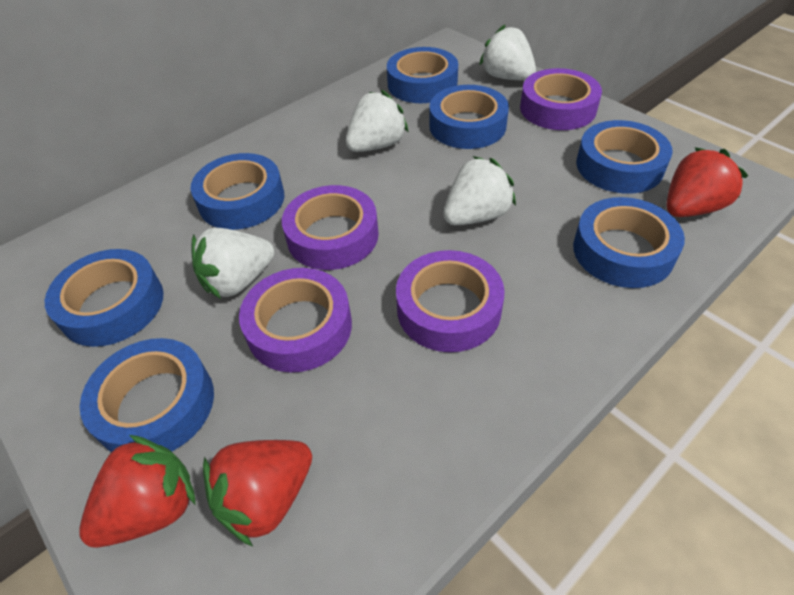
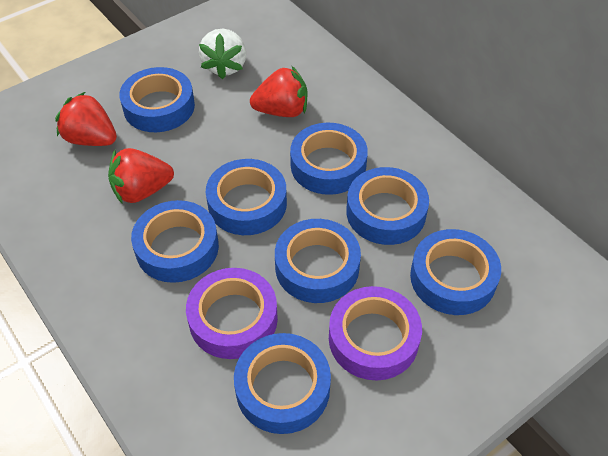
blue tape: 7 -> 8
purple tape: 4 -> 2
white strawberry: 4 -> 1

